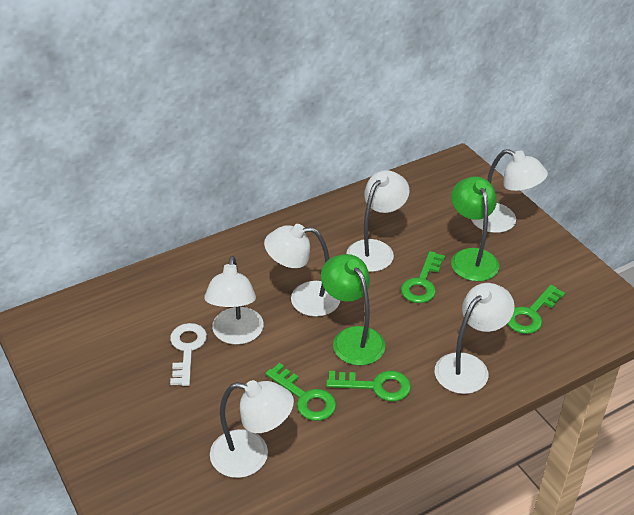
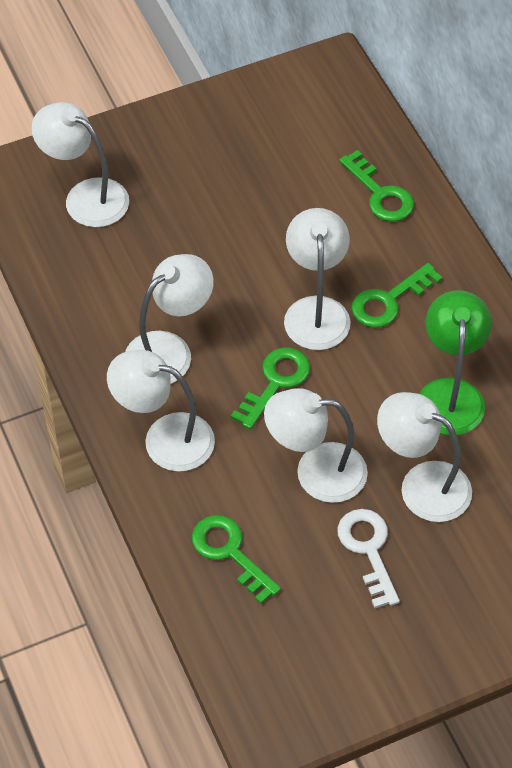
green lamp: 2 -> 1

